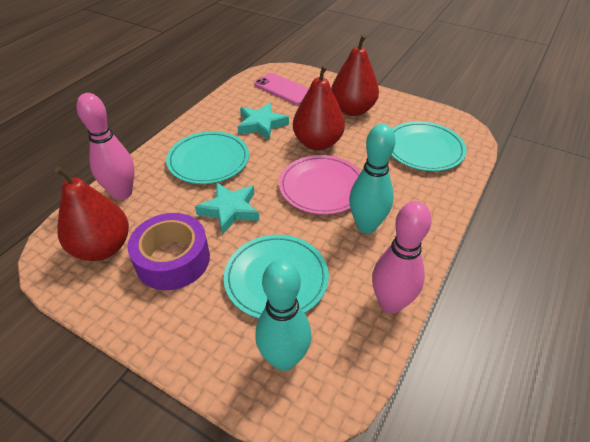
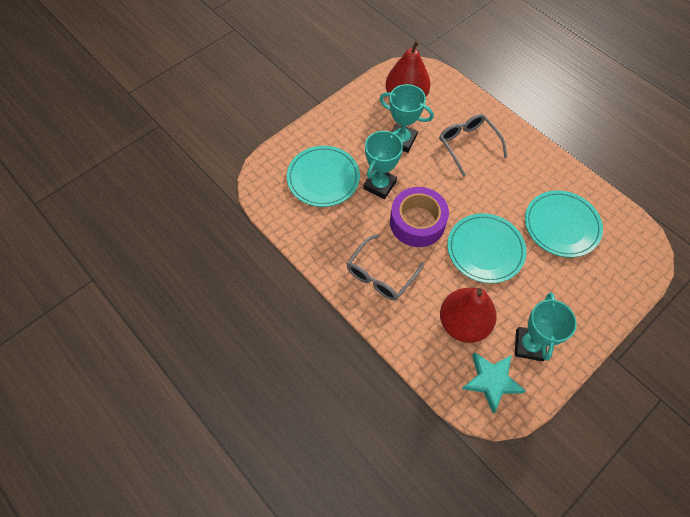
grey glasses: 0 -> 2
pink bowling pin: 2 -> 0
pink phone: 1 -> 0
pink plate: 1 -> 0
red pear: 3 -> 2
turquoise bowling pin: 2 -> 0
turquoise star: 2 -> 1
turquoise trophy: 0 -> 3

